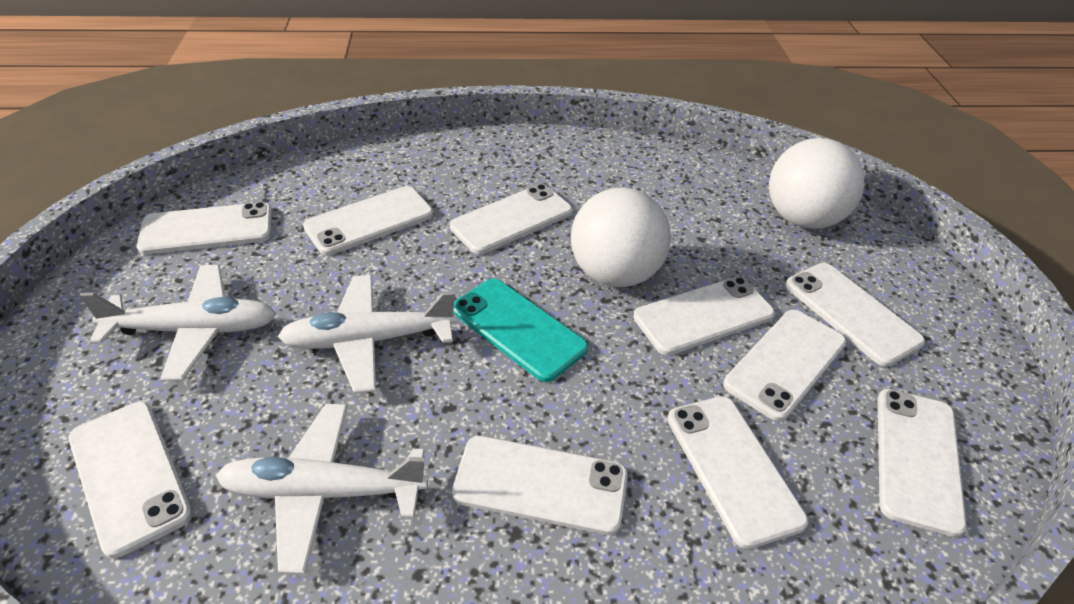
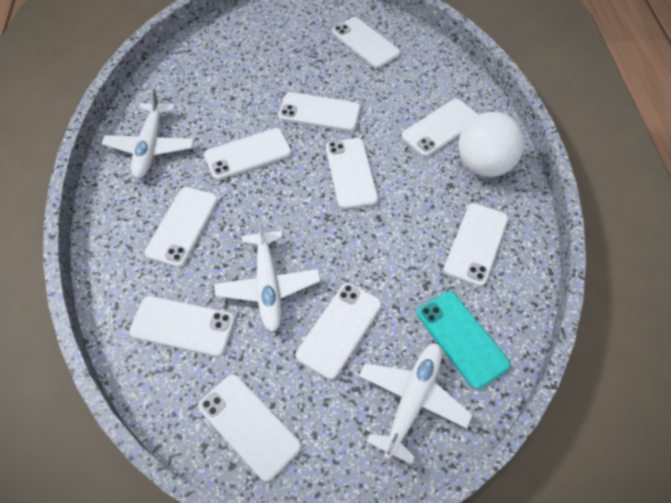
white ball: 2 -> 1

